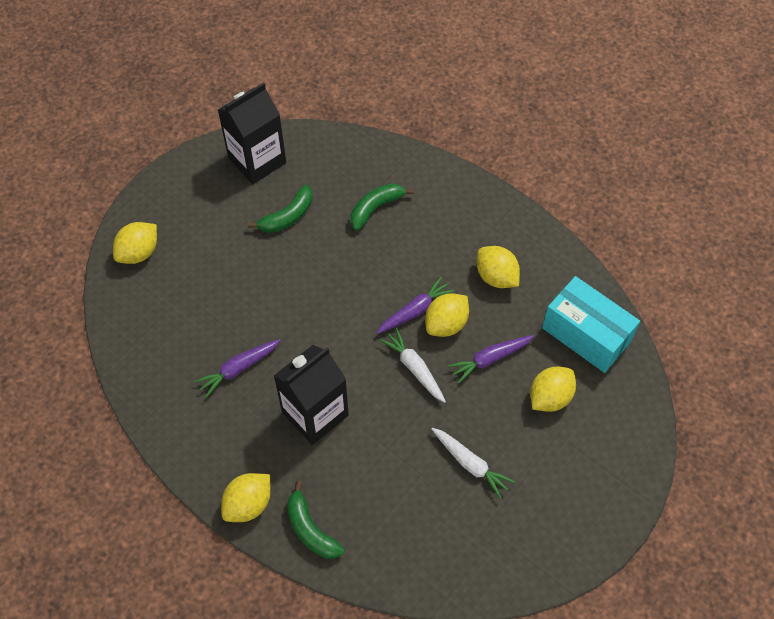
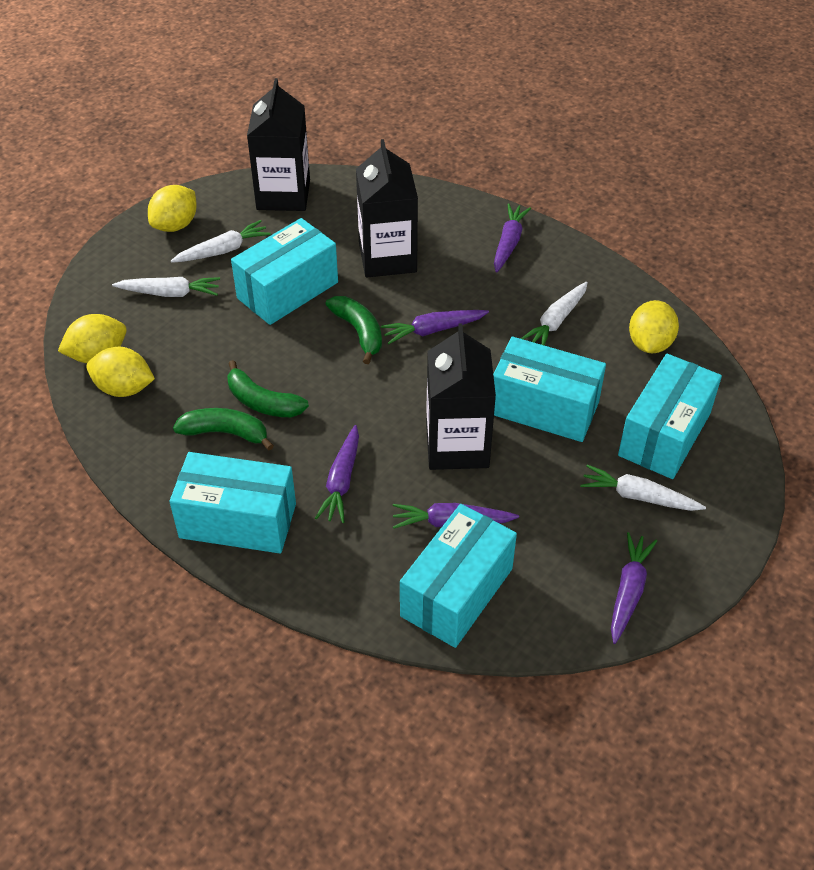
black carton: 2 -> 3
purple carrot: 3 -> 5
turquoise box: 1 -> 5
white carrot: 2 -> 4
yellow lemon: 5 -> 4

